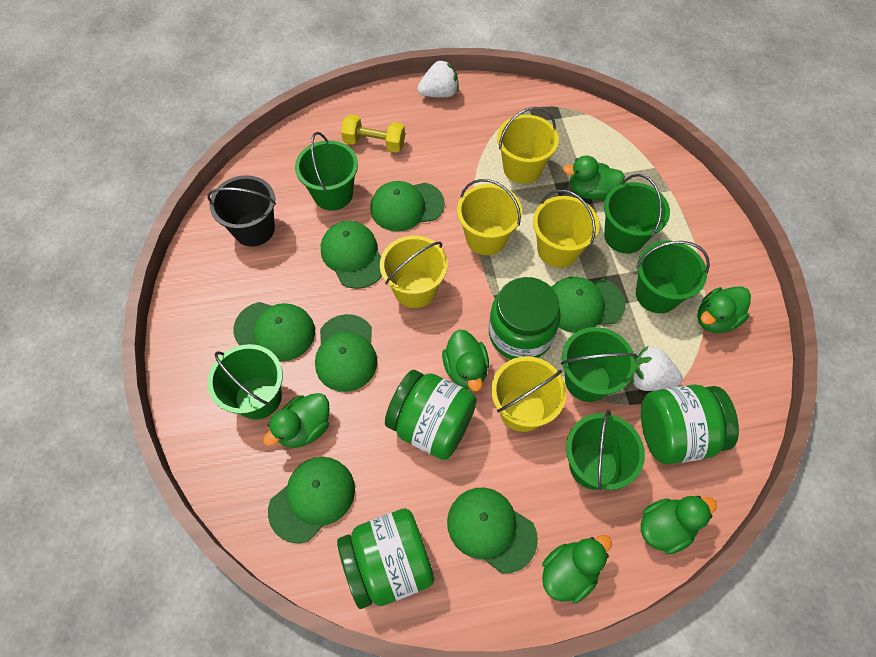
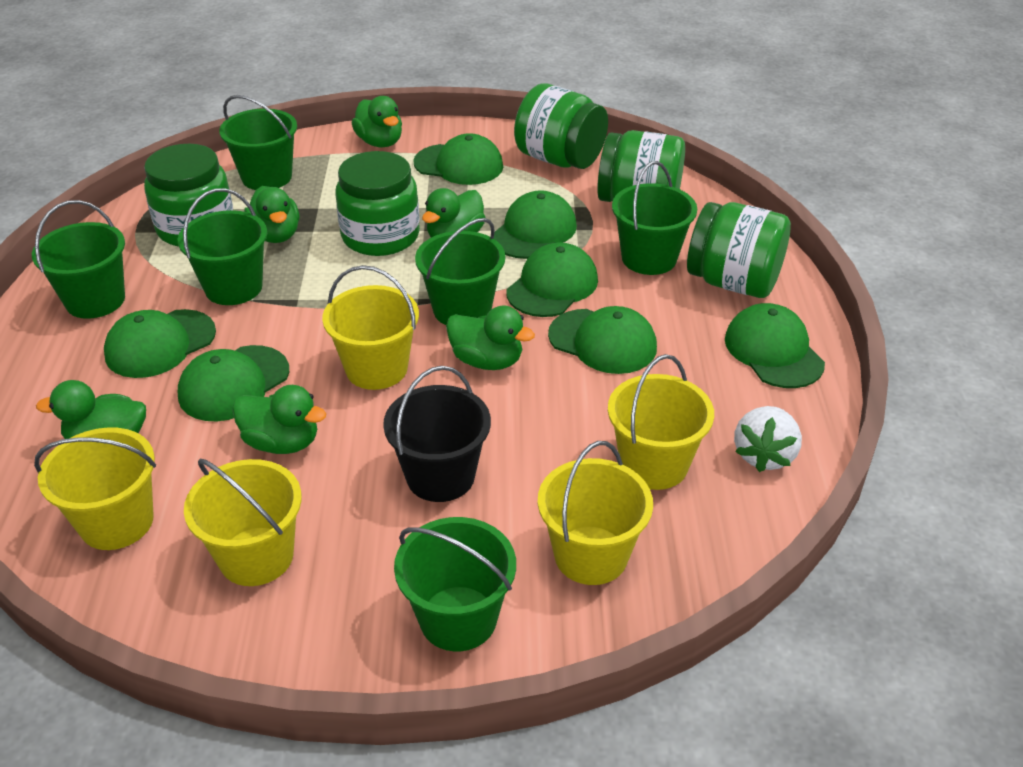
green jar: 4 -> 5
white strawberry: 2 -> 1
yellow dumbbell: 1 -> 0

